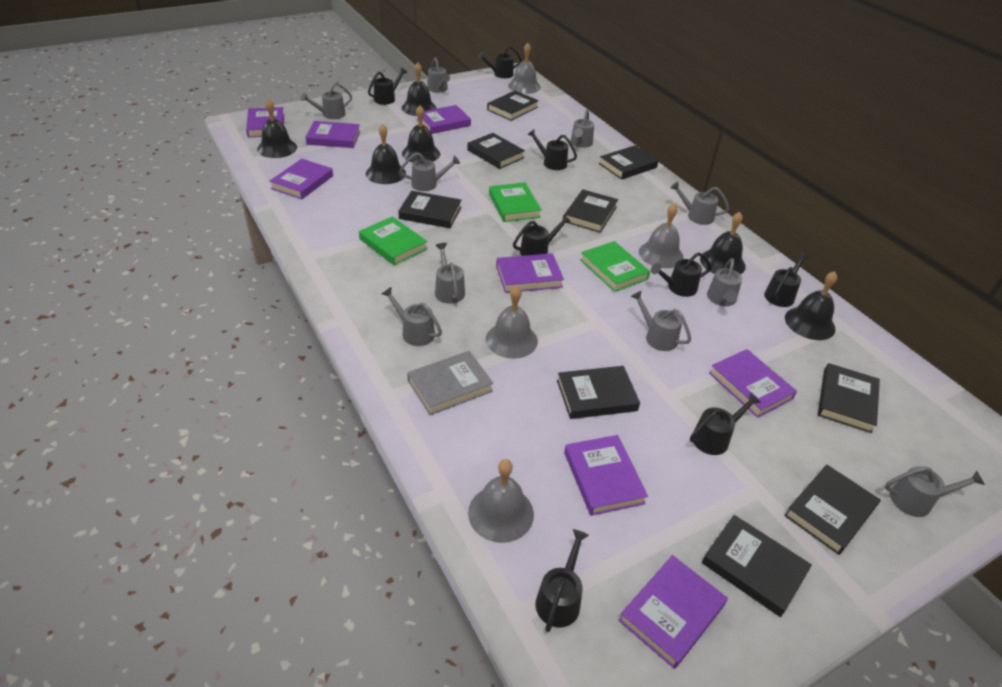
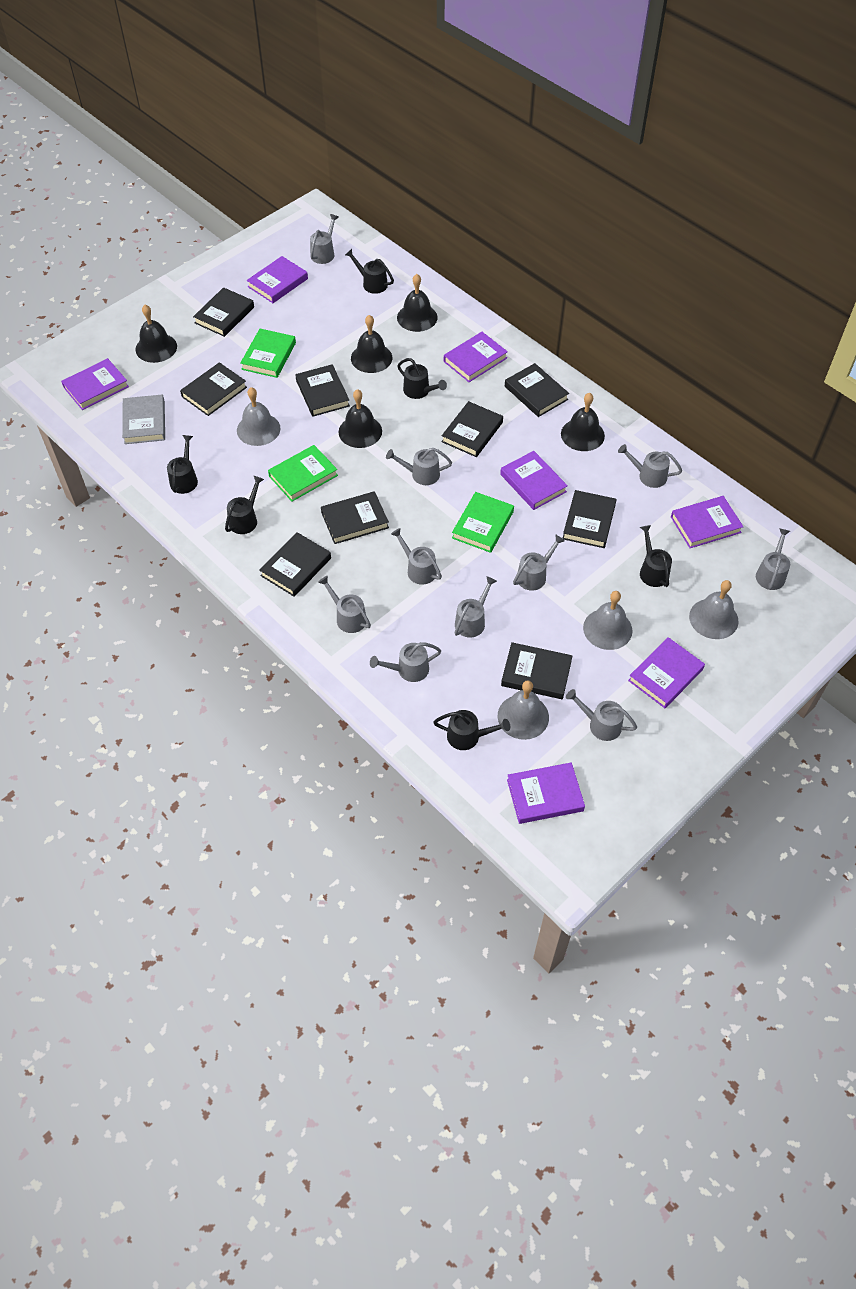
black bell: 6 -> 5
black watering can: 8 -> 6
purple book: 8 -> 7

